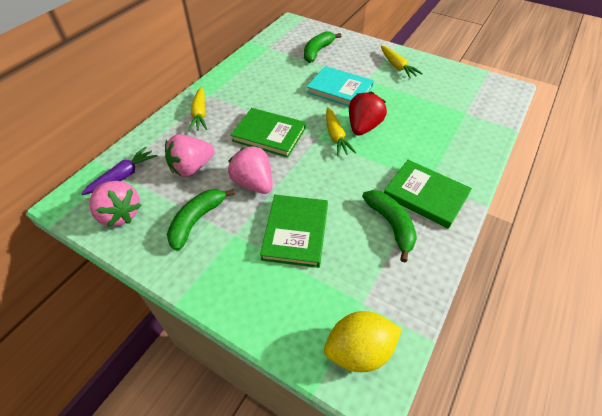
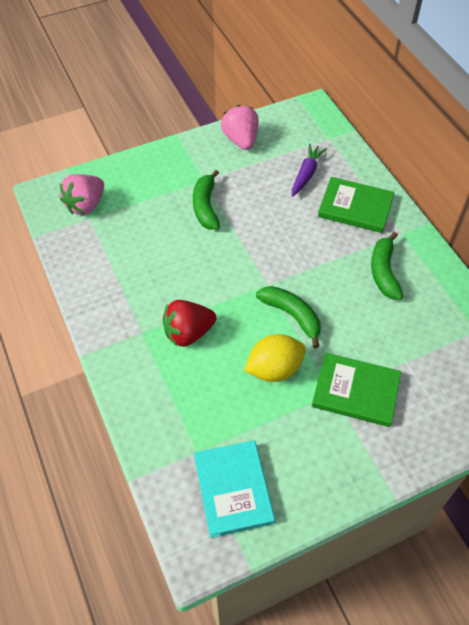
green book: 3 -> 2
pink strawberry: 3 -> 2
yellow carrot: 3 -> 0

